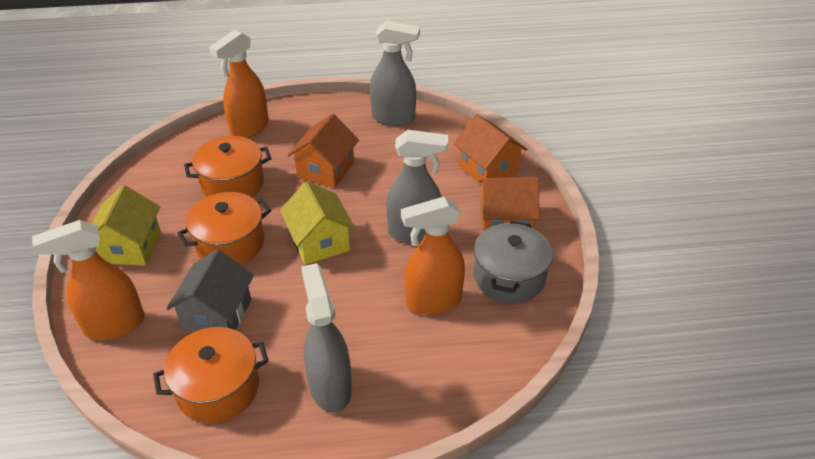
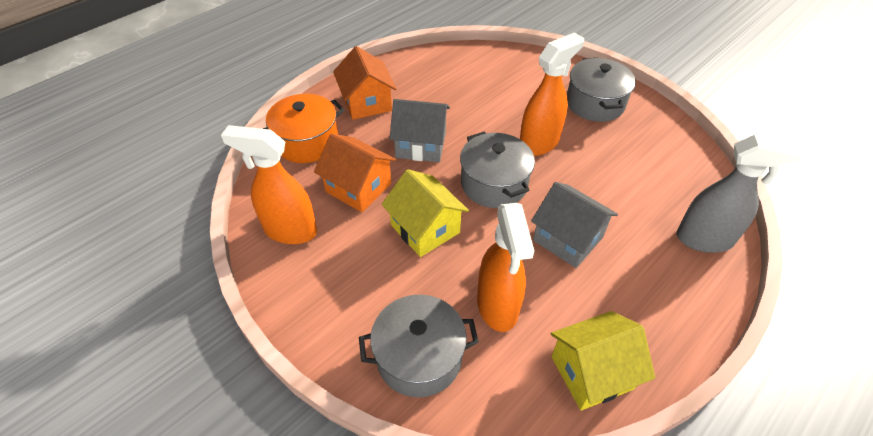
grey house: 1 -> 2
grey pot: 1 -> 3
grey spray bottle: 3 -> 1
orange house: 3 -> 2
orange pot: 3 -> 1

